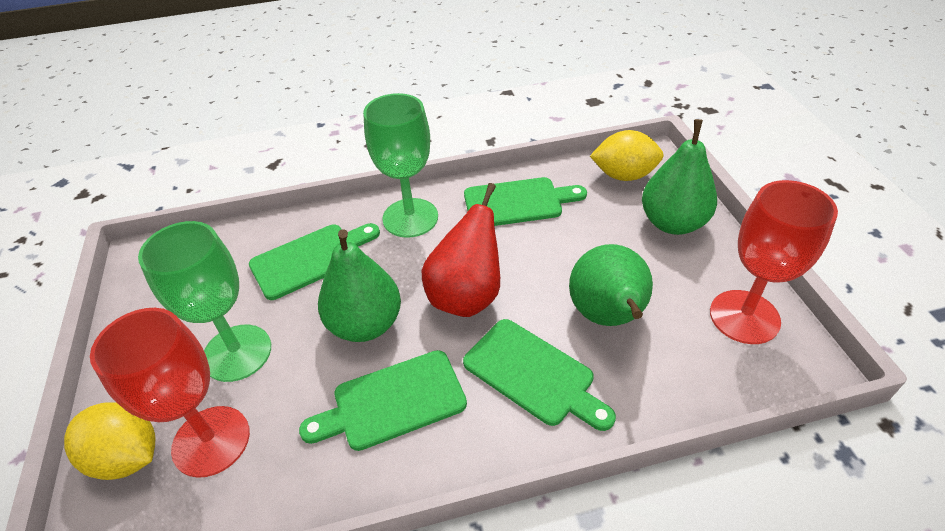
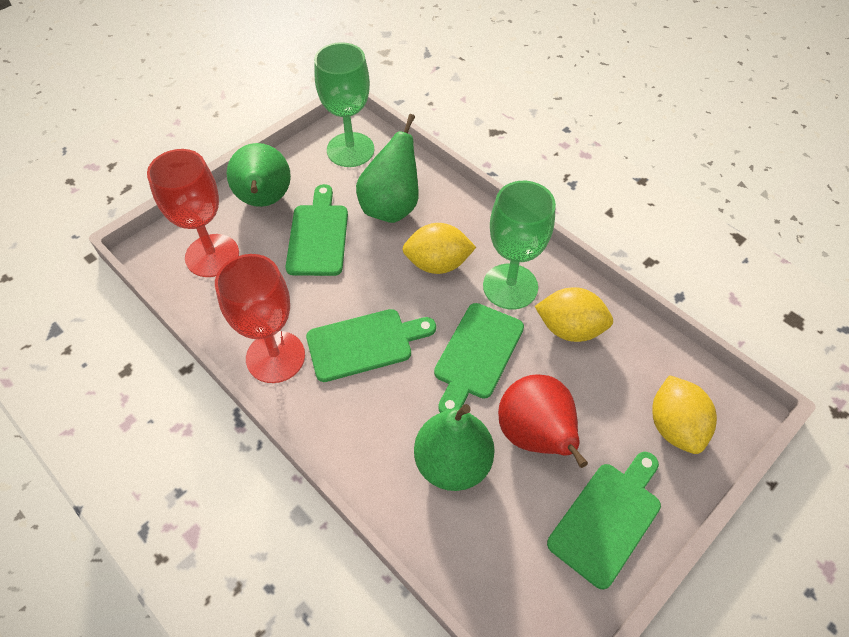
yellow lemon: 2 -> 3

